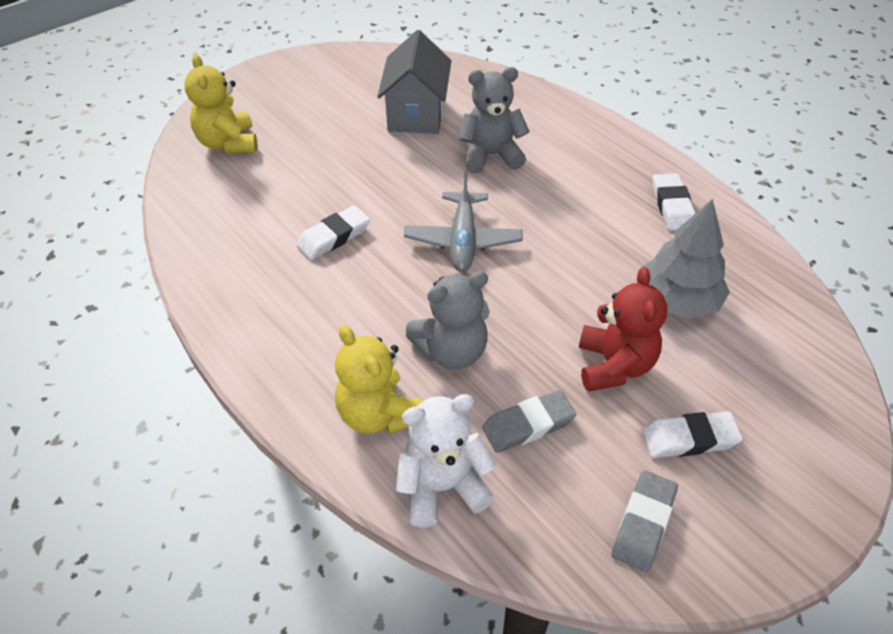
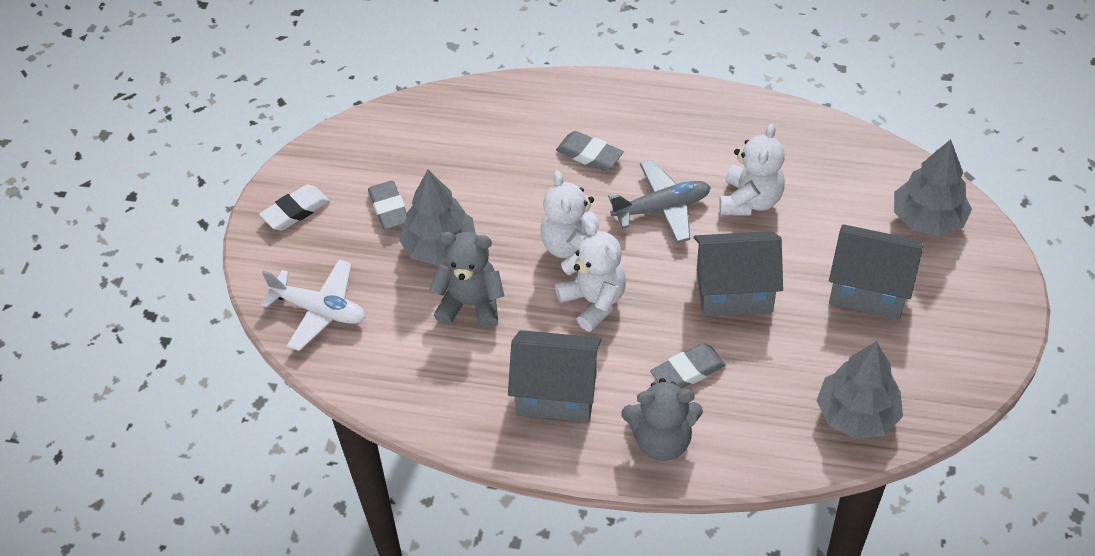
grey eraser: 2 -> 3
grey house: 1 -> 3
grey tree: 1 -> 3
red teddy bear: 1 -> 0
white eraser: 3 -> 1
white plane: 0 -> 1
white teddy bear: 1 -> 3
yellow teddy bear: 2 -> 0

